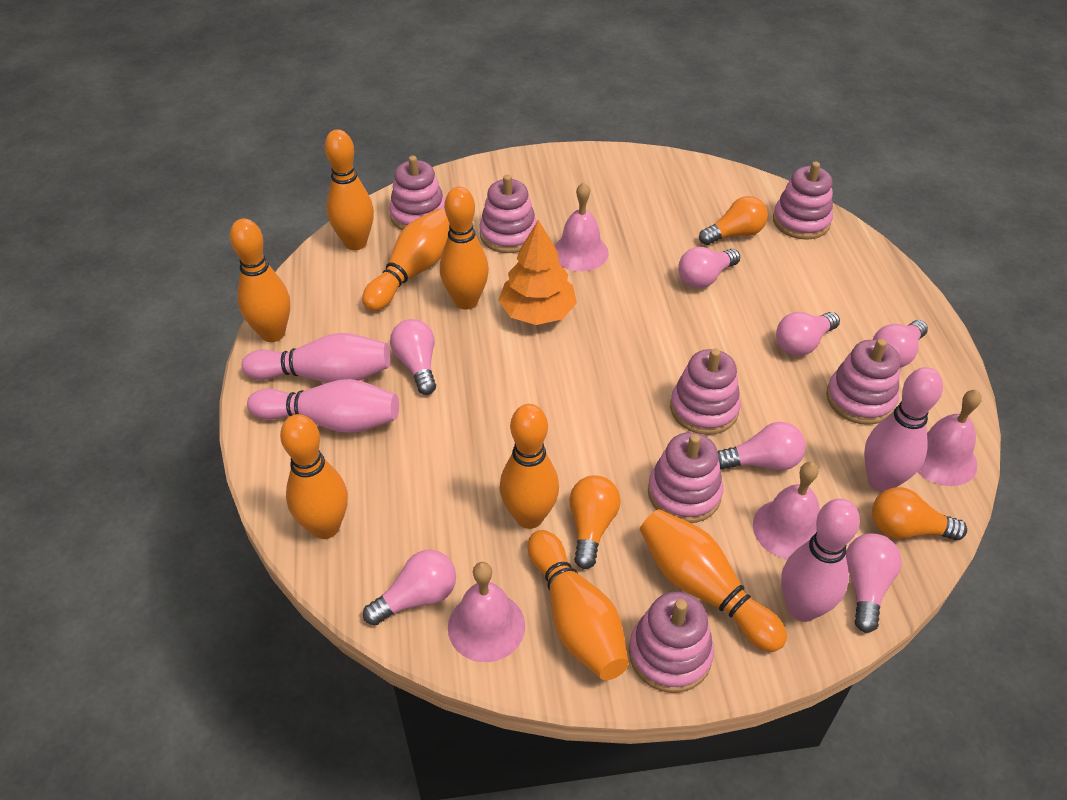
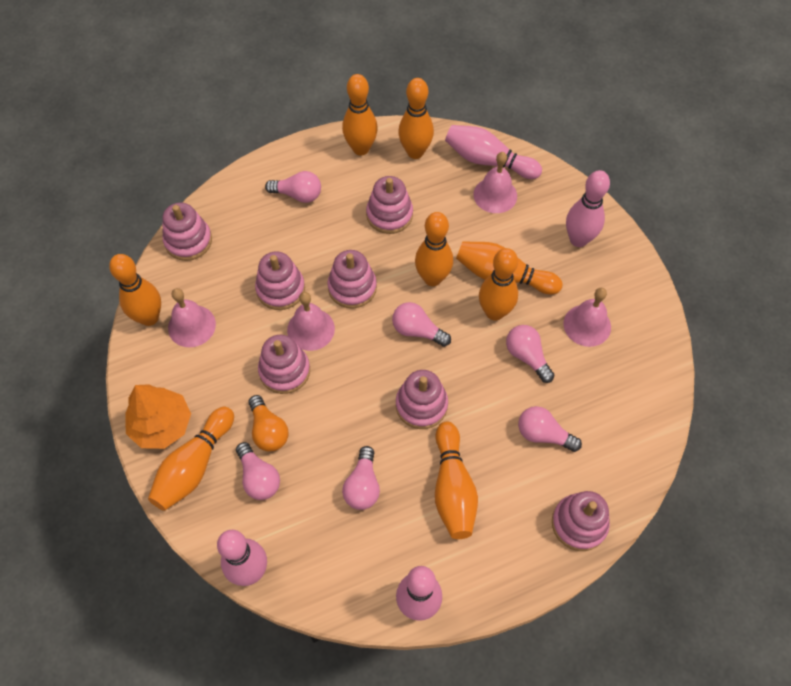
orange light bulb: 3 -> 1
pink light bulb: 7 -> 6

